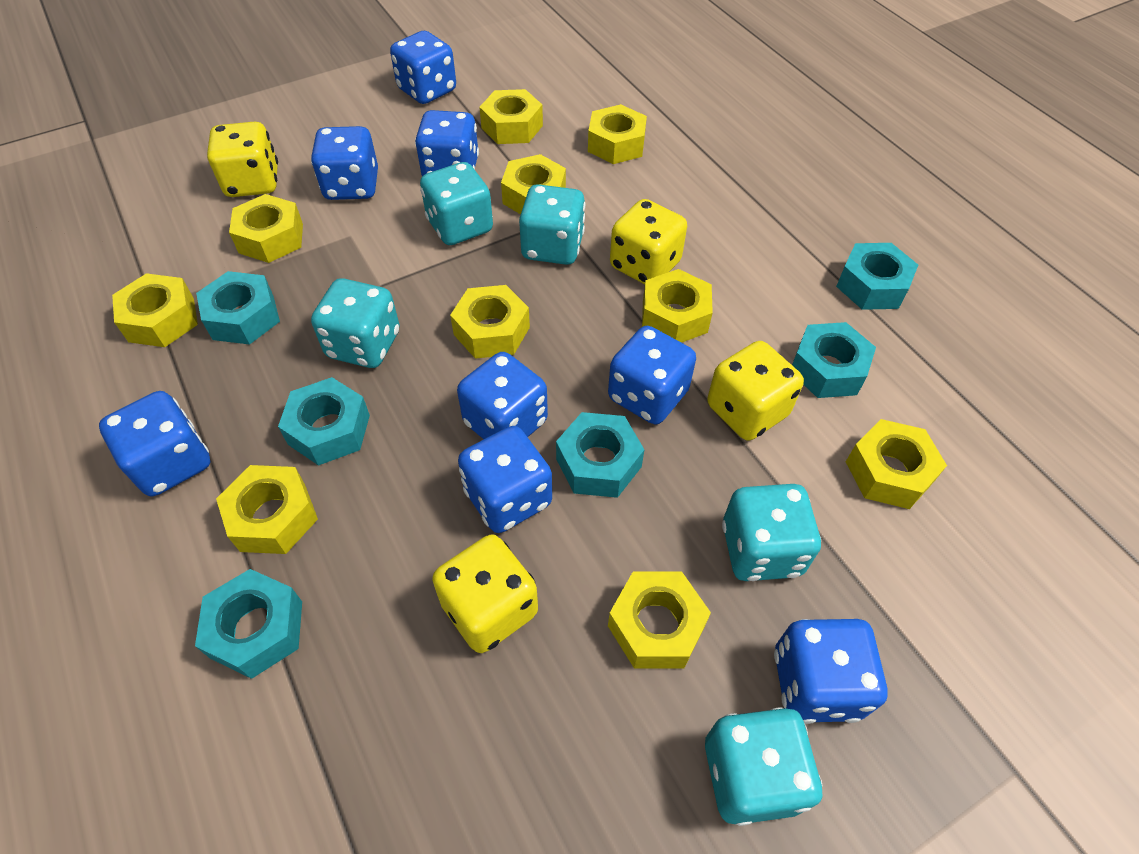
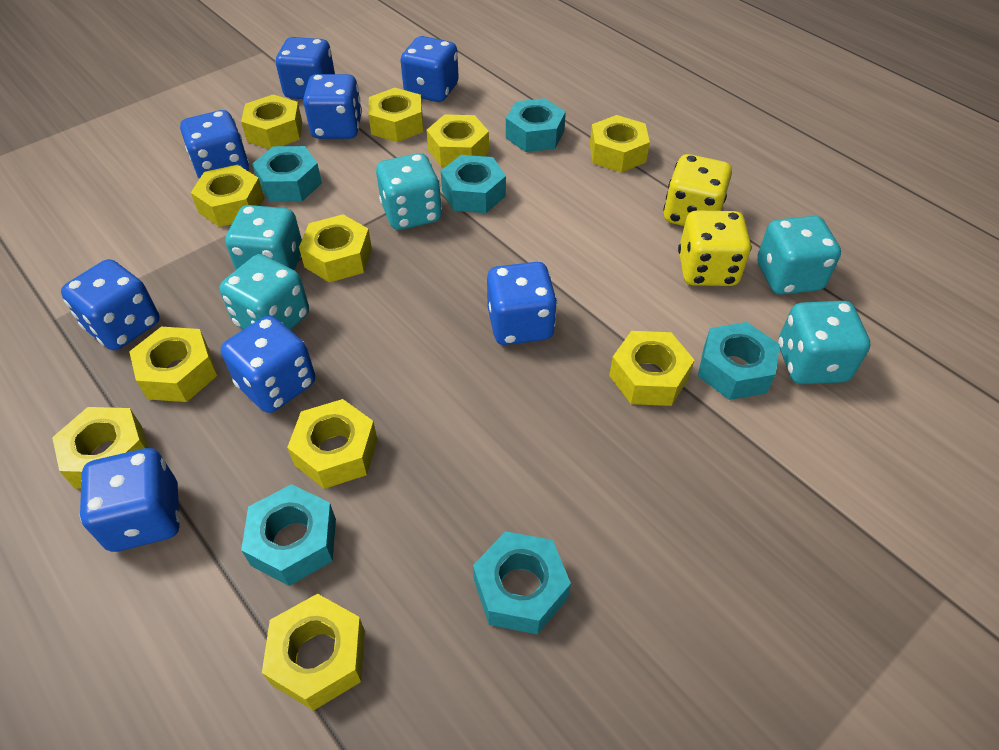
yellow dice: 4 -> 2
yellow nut: 10 -> 11

